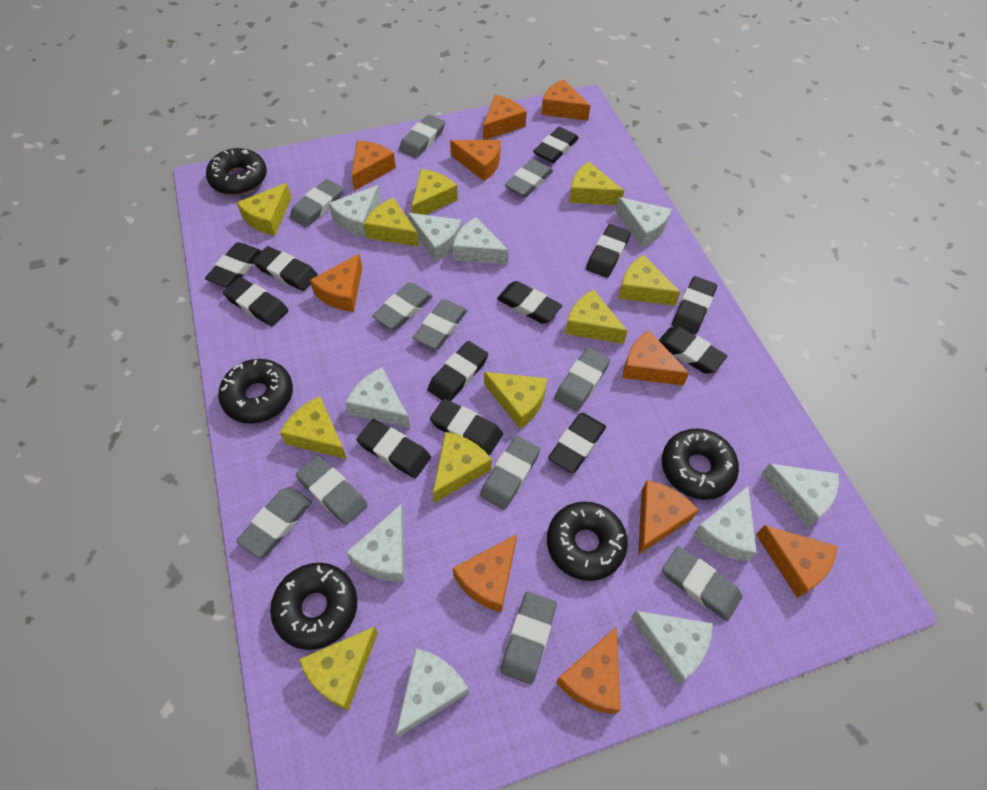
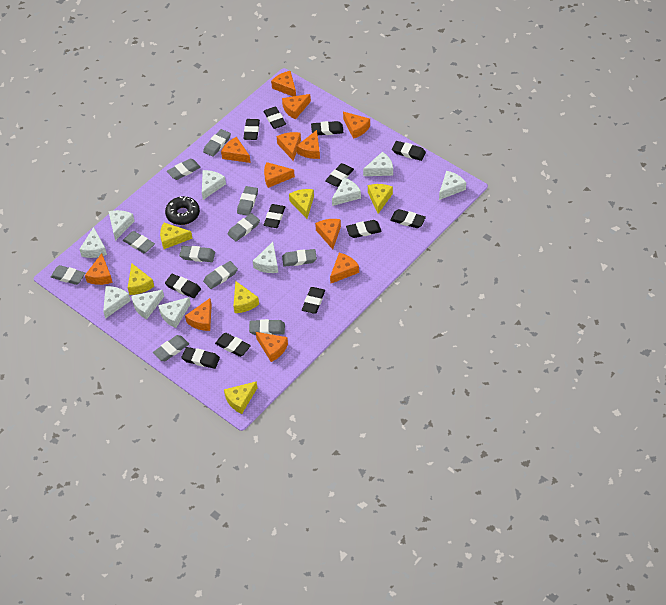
black donut: 5 -> 1
orange cheese: 10 -> 12
yellow cheese: 10 -> 6

